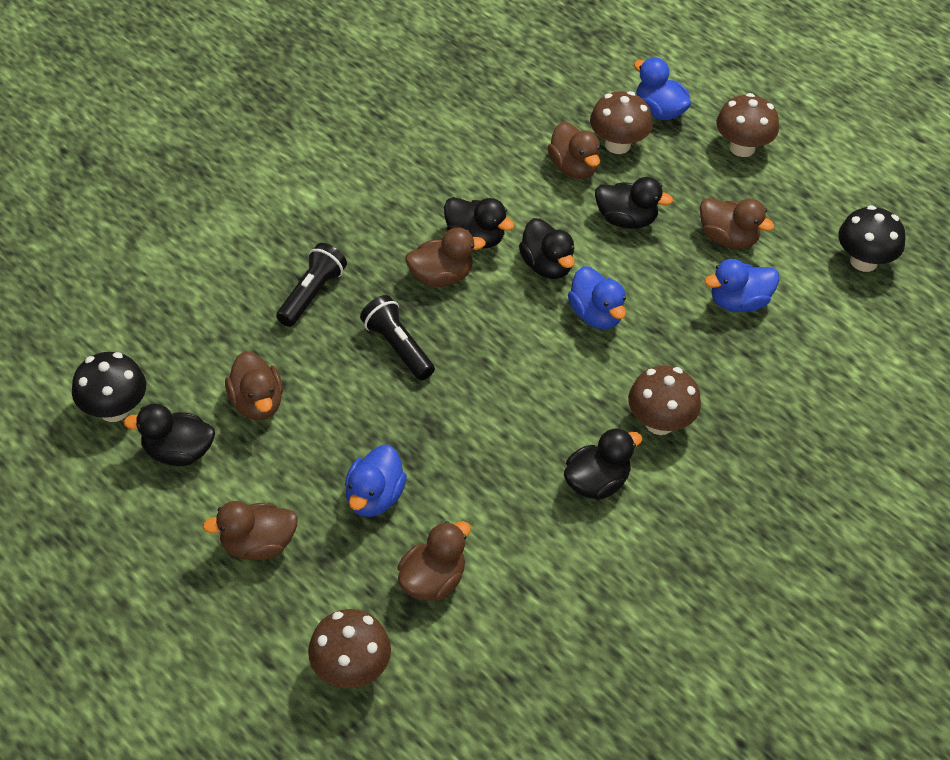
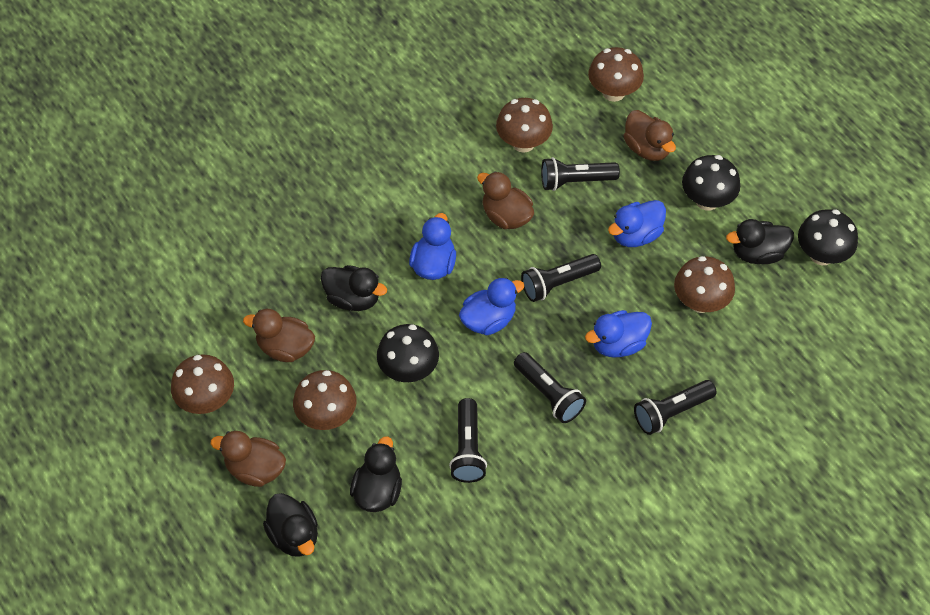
black duck: 5 -> 4
black flashlight: 2 -> 5
black mushroom: 2 -> 3
brown duck: 6 -> 4
brown mushroom: 4 -> 5

